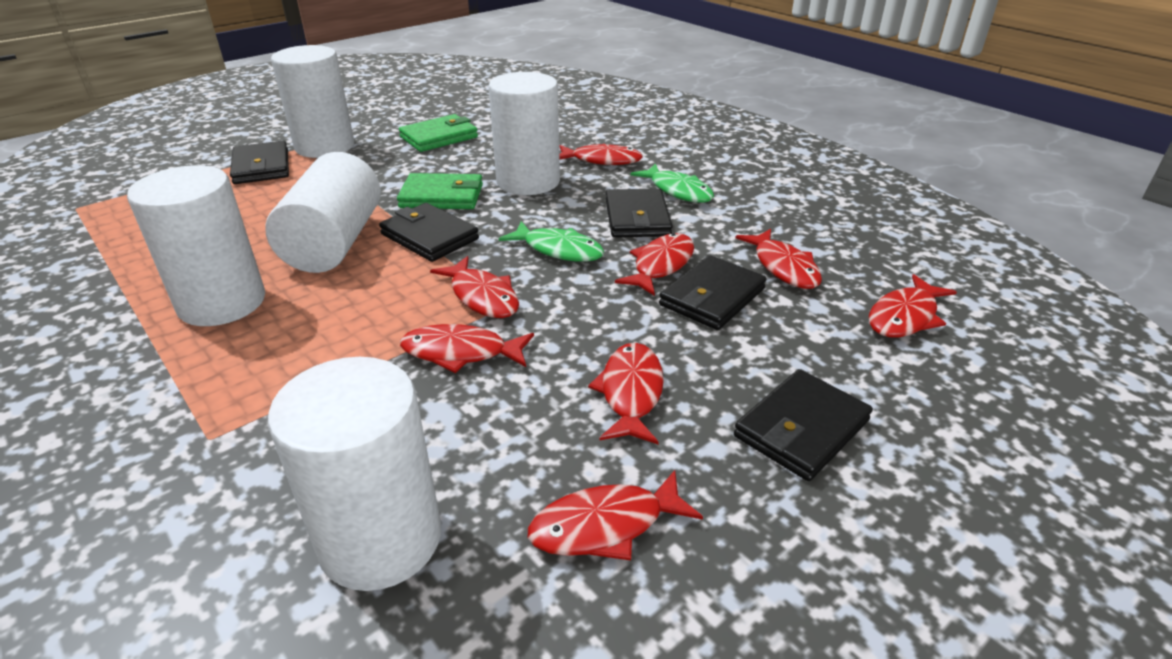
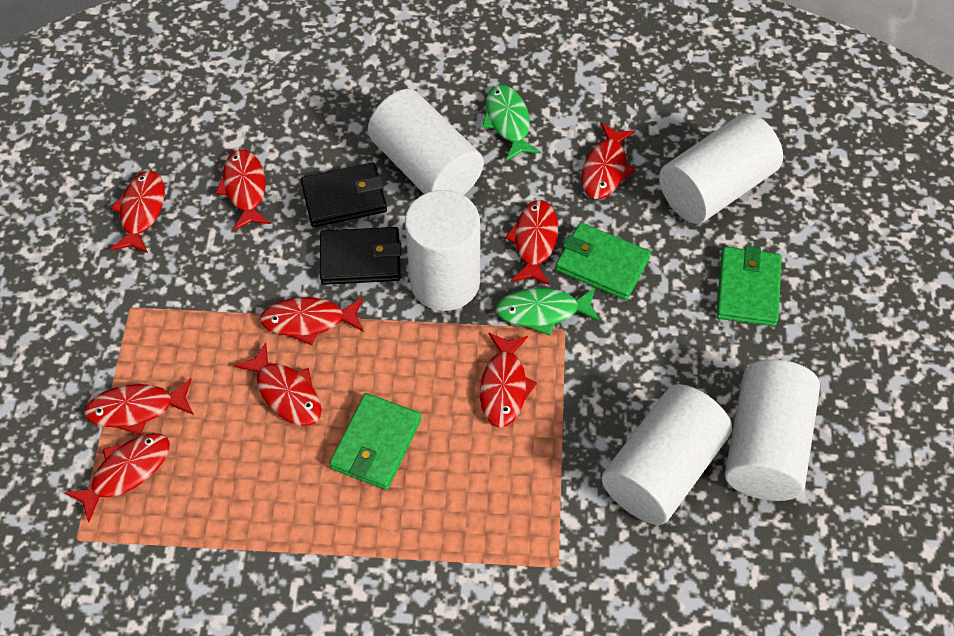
black wallet: 5 -> 2
green wallet: 2 -> 3
red fish: 8 -> 9

